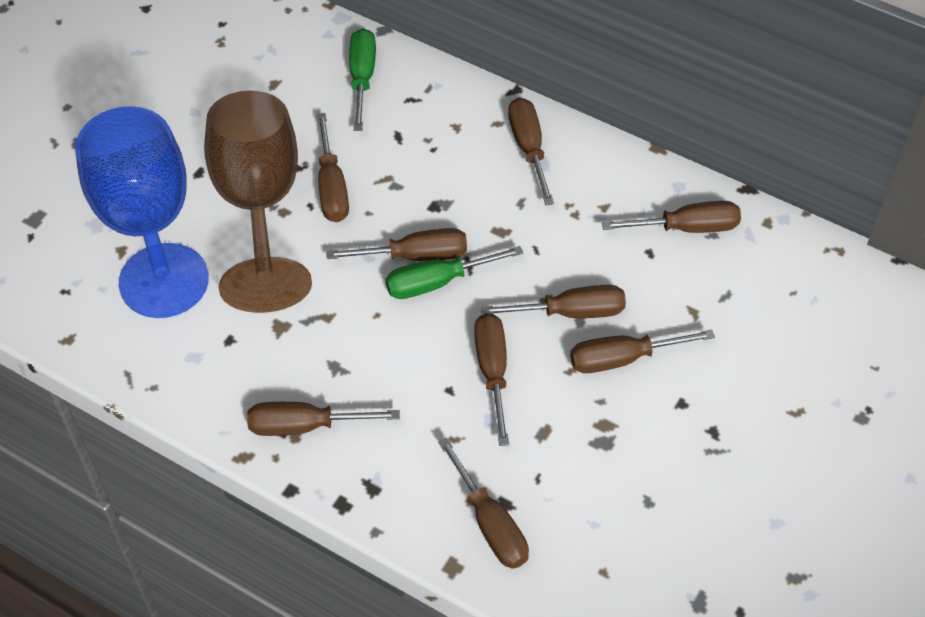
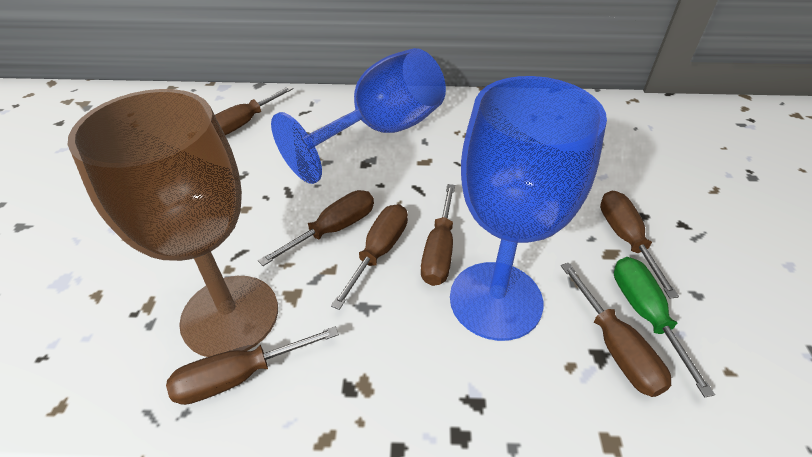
blue goblet: 1 -> 2
brown screwdriver: 9 -> 7
green screwdriver: 2 -> 1

